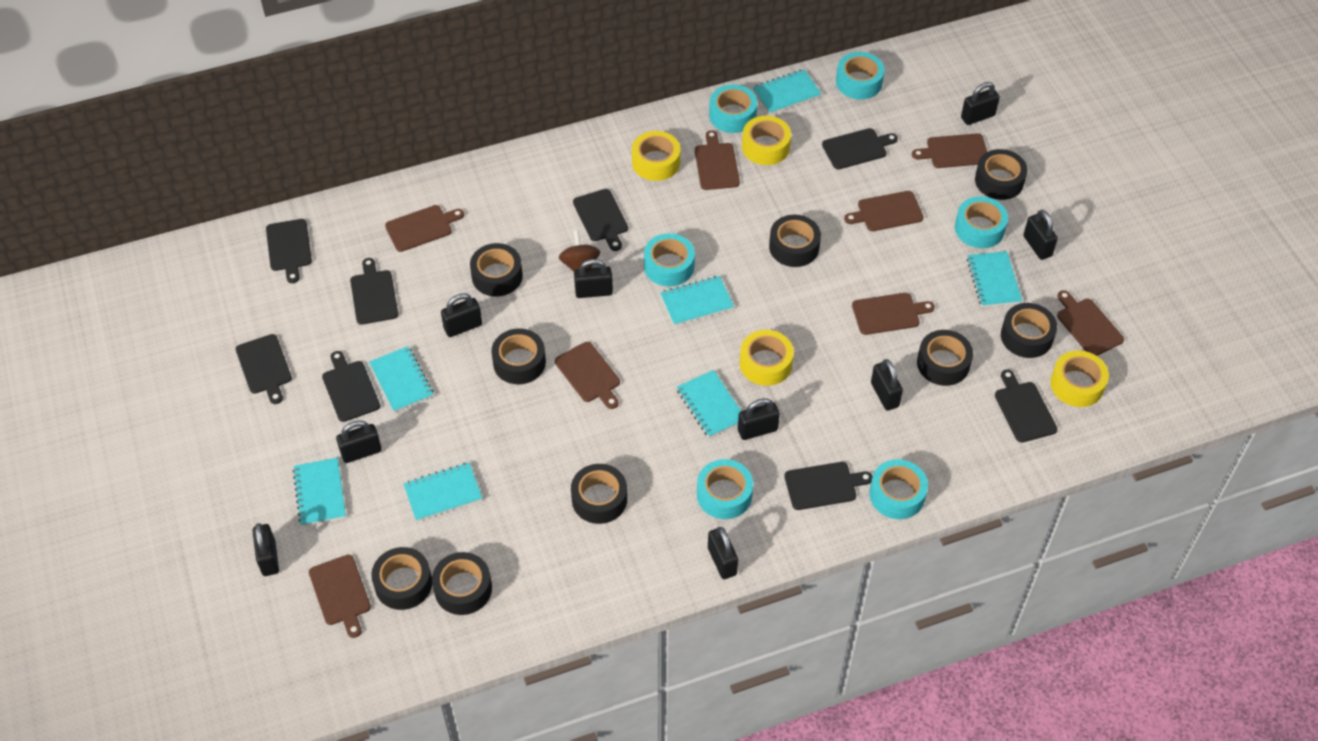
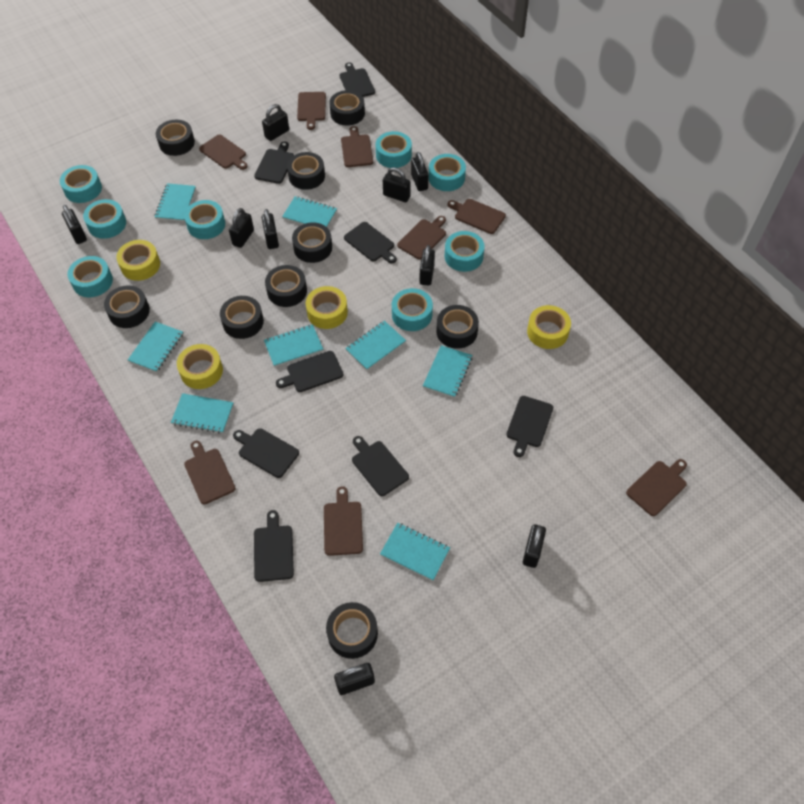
brown spinning top: 1 -> 0
turquoise notebook: 7 -> 8
turquoise tape: 6 -> 8

